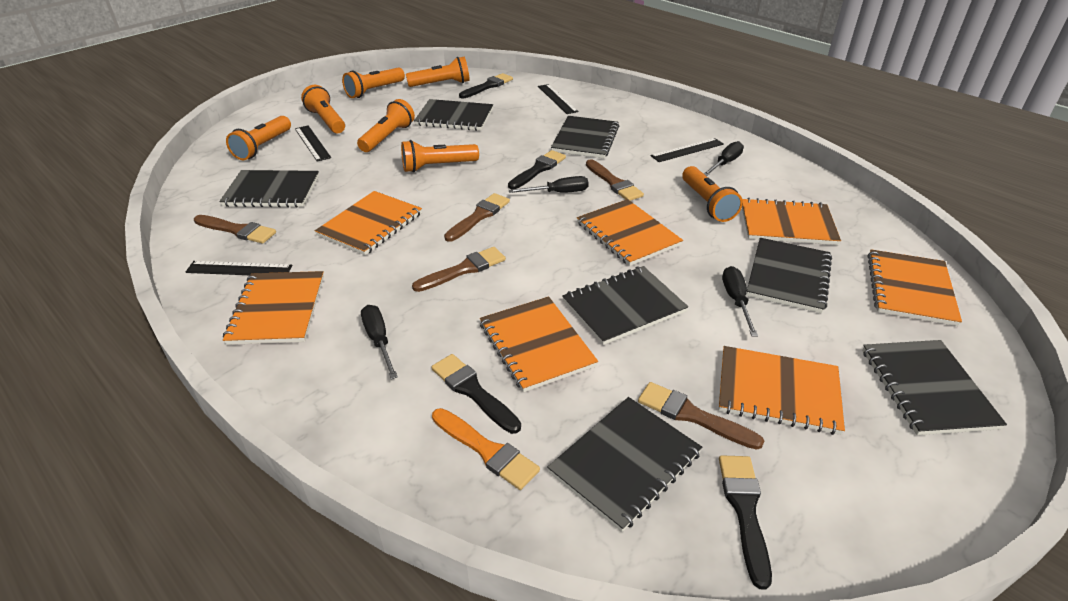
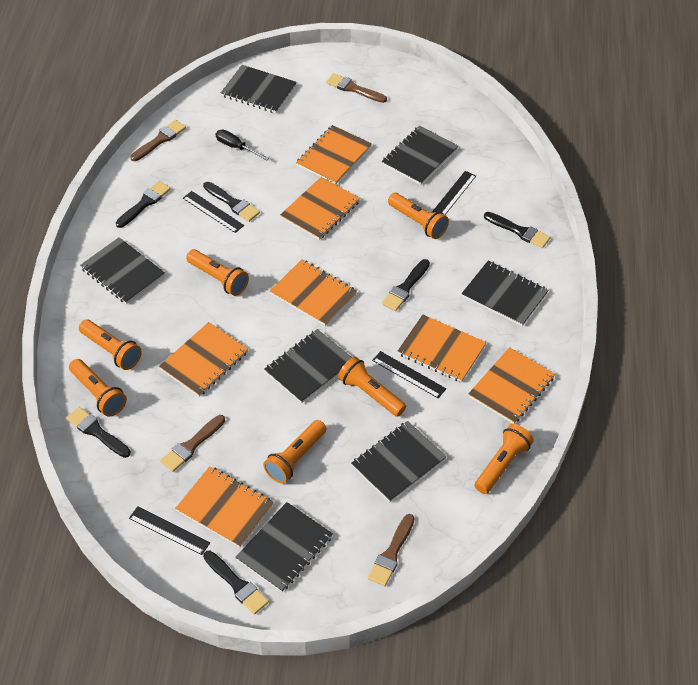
black brush: 4 -> 6
black screwdriver: 4 -> 1
brown brush: 5 -> 4
orange brush: 1 -> 0

